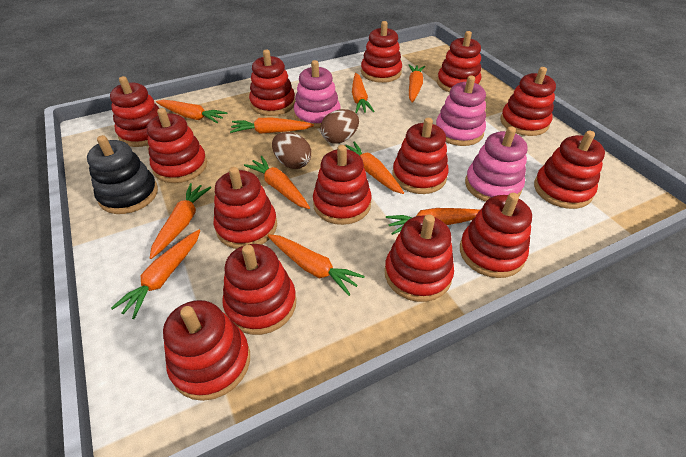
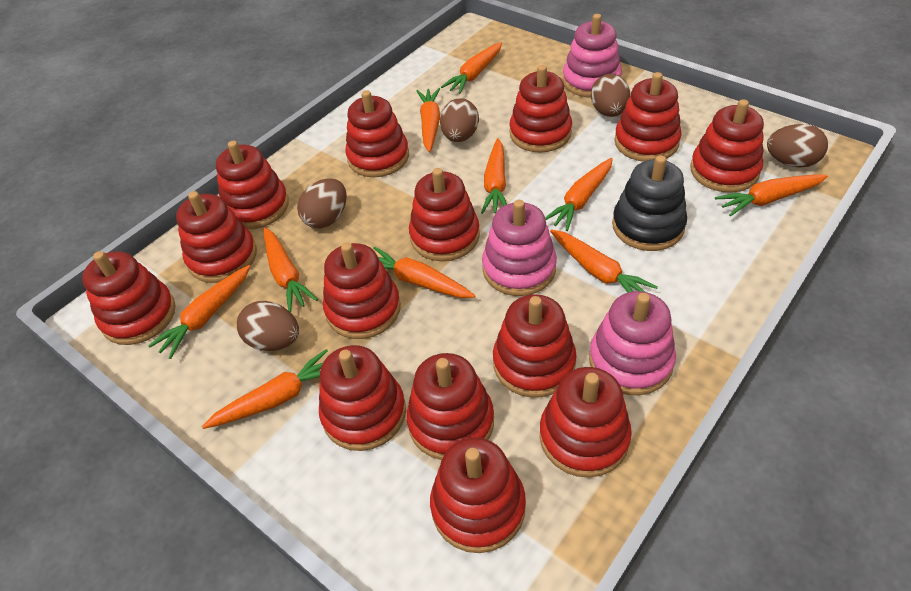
brown egg: 2 -> 5

